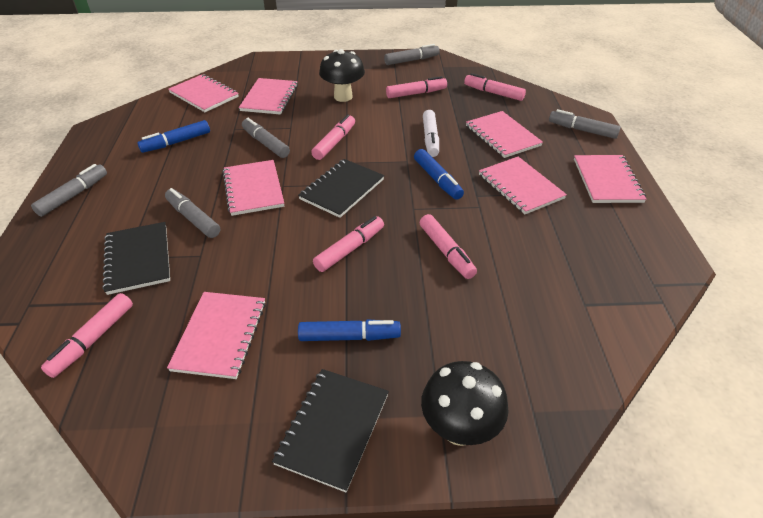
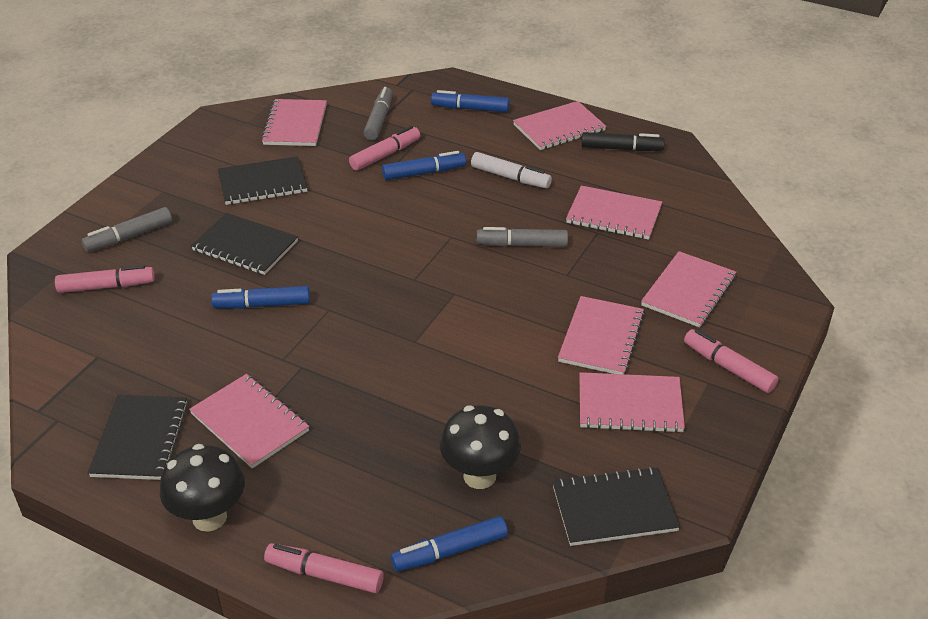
black marker: 0 -> 1
black notebook: 3 -> 4
blue marker: 3 -> 4
grey marker: 5 -> 3
pink marker: 6 -> 4

